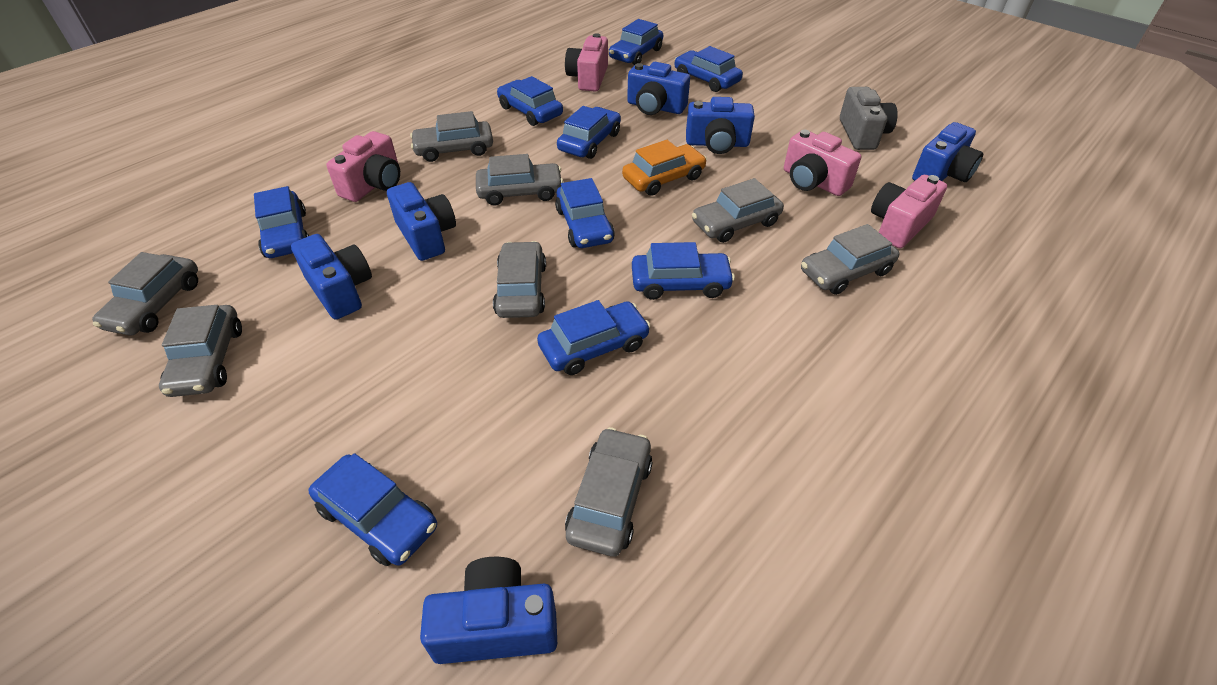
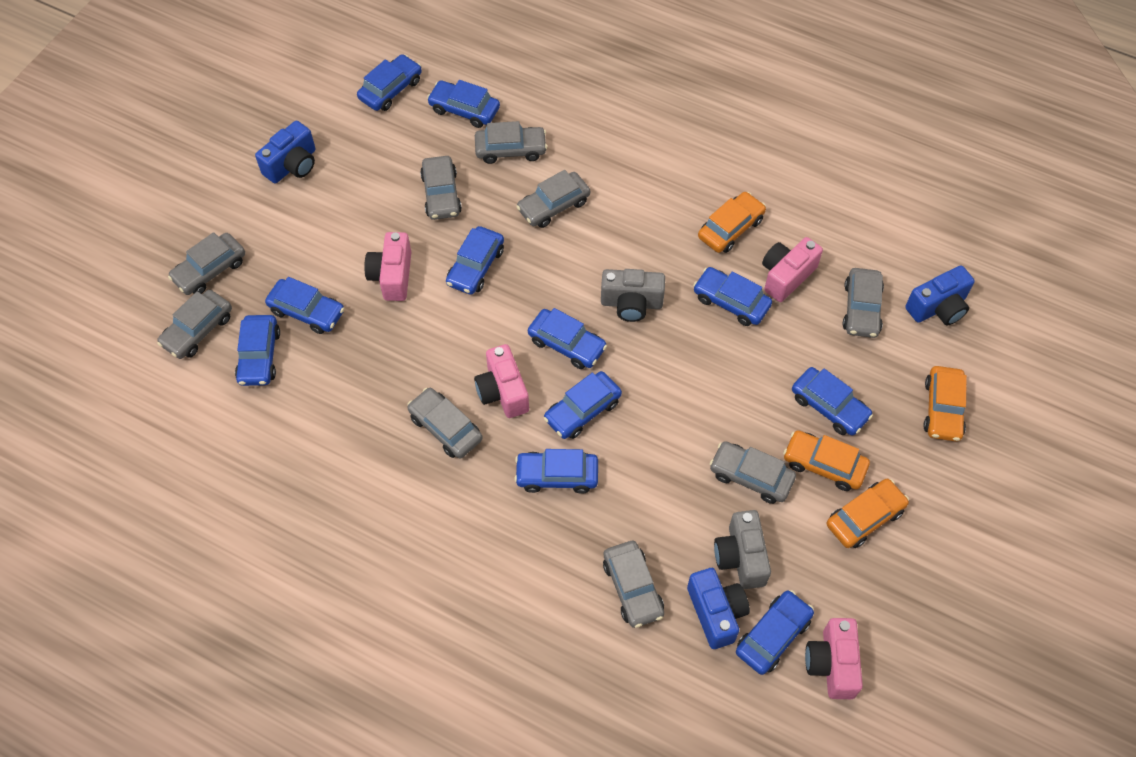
blue camera: 6 -> 3
blue car: 9 -> 11
grey camera: 1 -> 2
grey car: 8 -> 9
orange car: 1 -> 4

